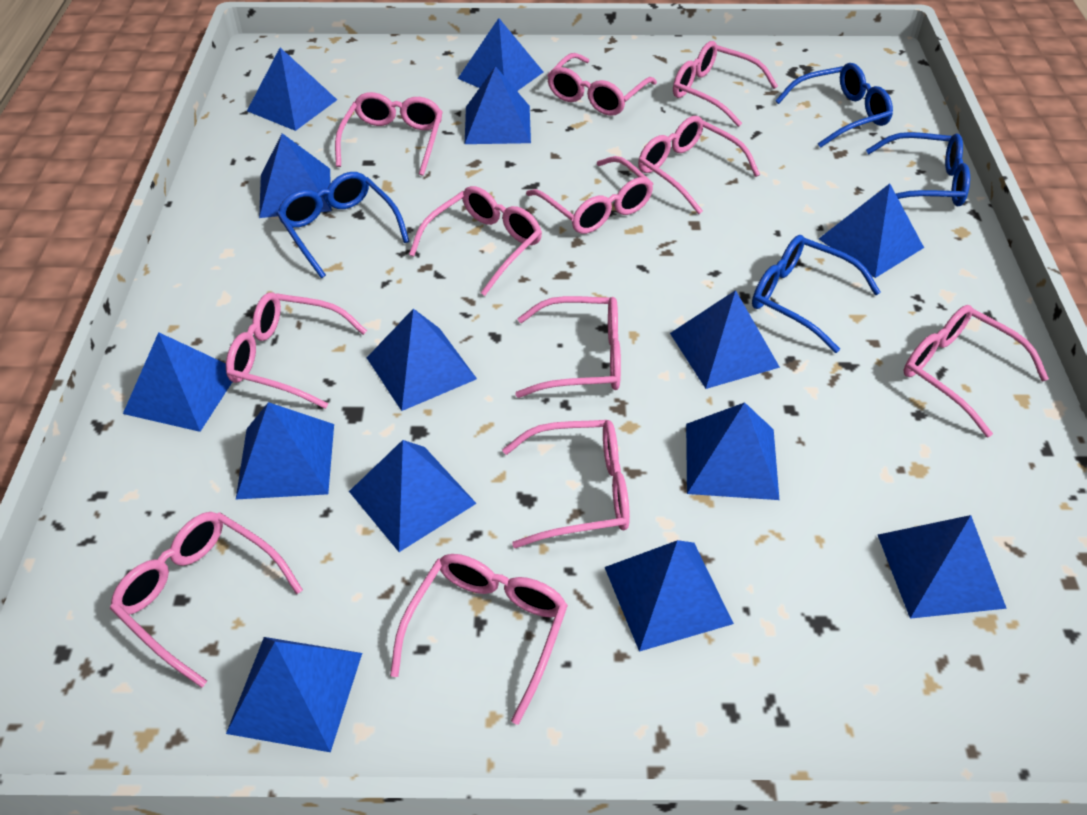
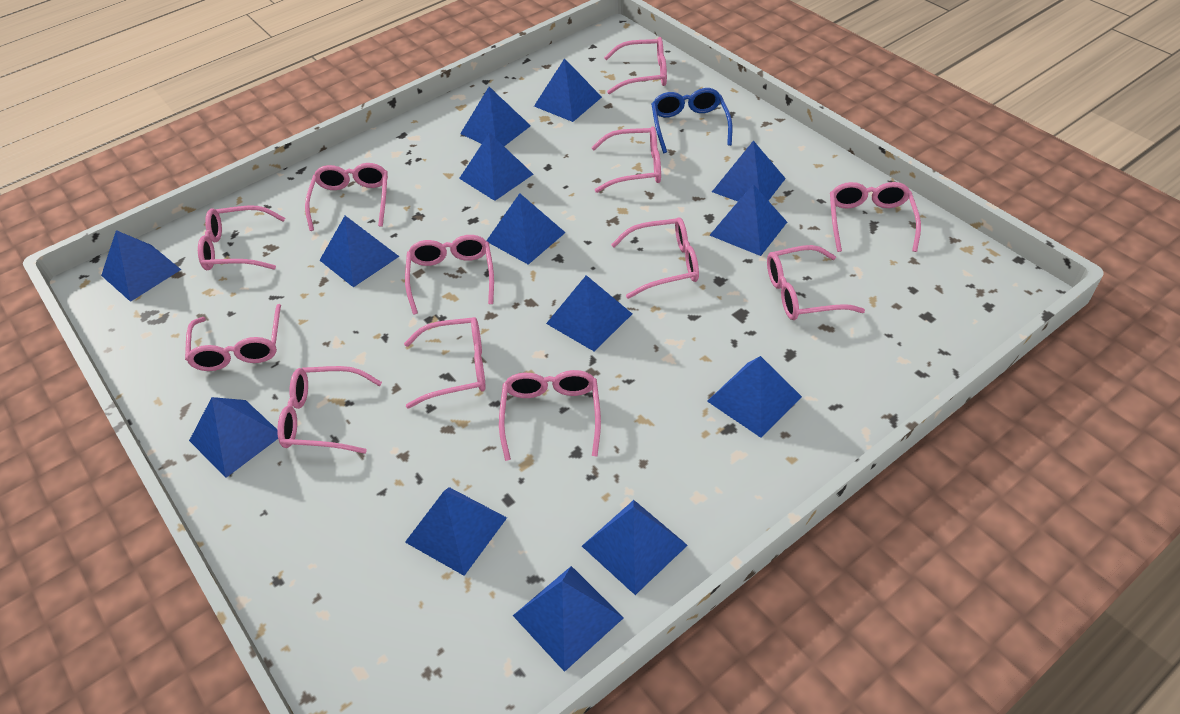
blue glasses: 4 -> 1

